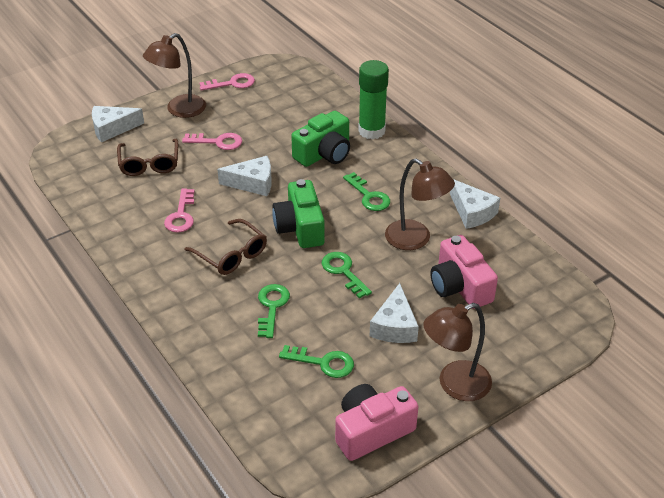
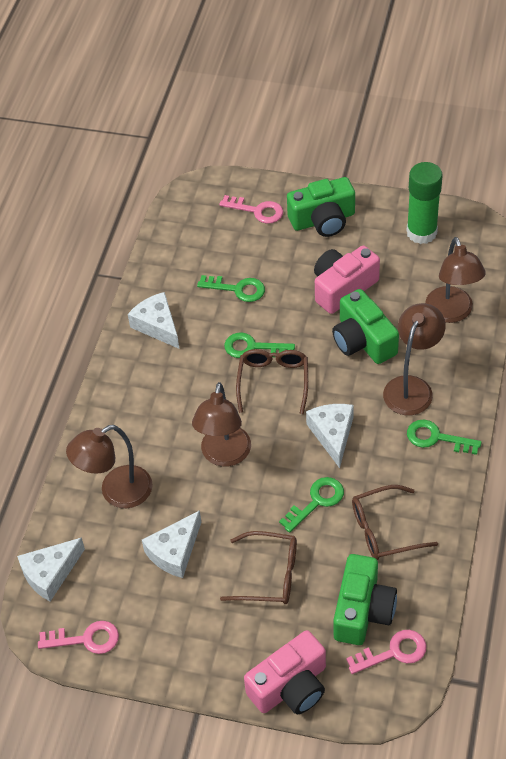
brown glasses: 2 -> 3
brown lamp: 3 -> 4
green camera: 2 -> 3

